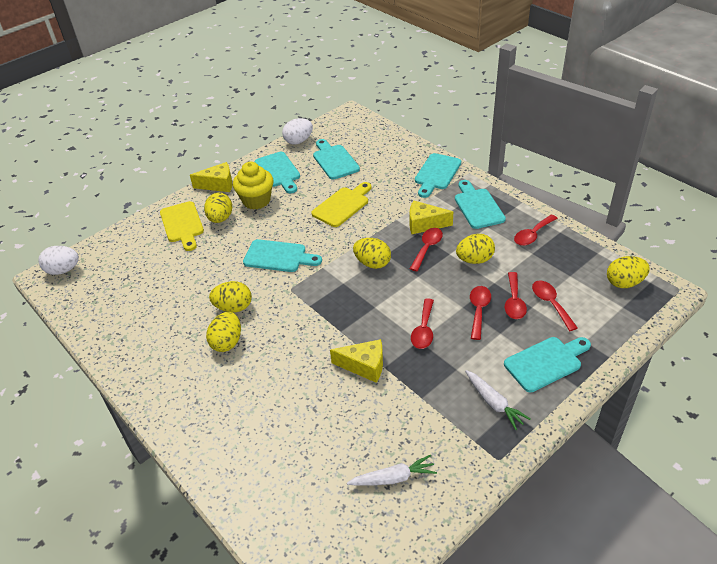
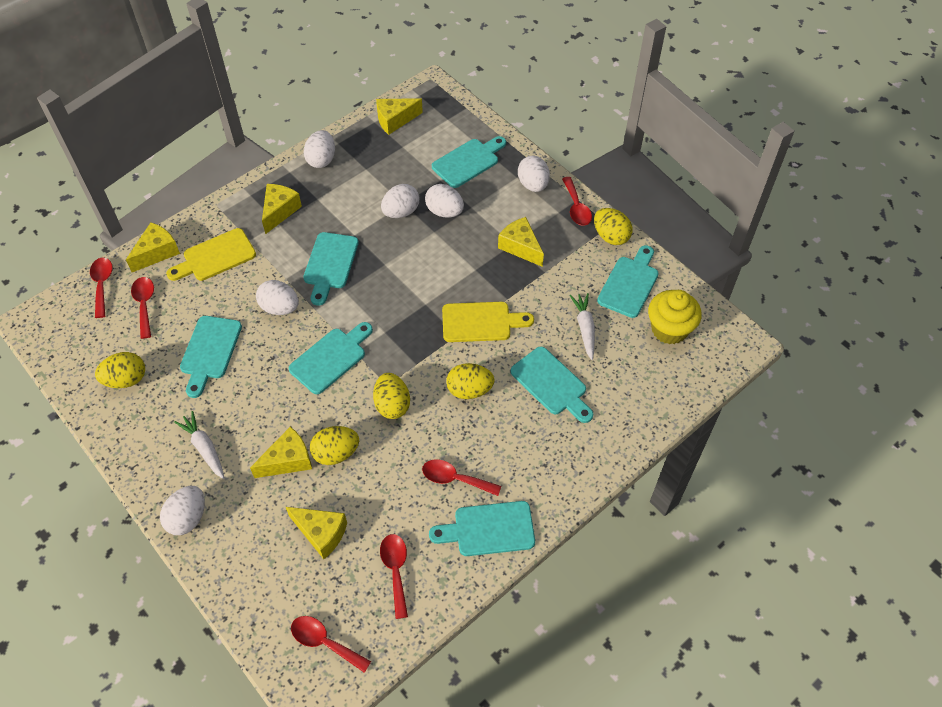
turquoise cutting board: 6 -> 7
white egg: 2 -> 6
yellow cheese: 3 -> 6
yellow egg: 6 -> 5

